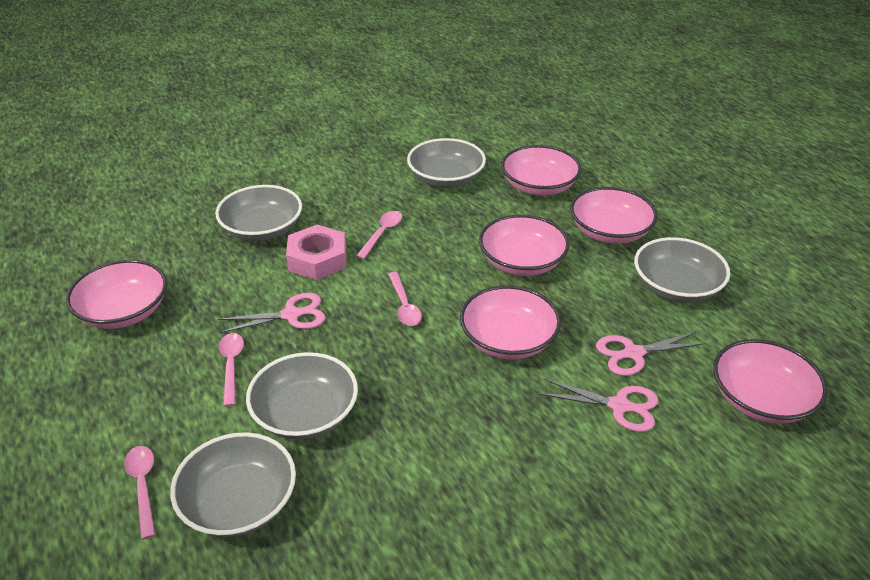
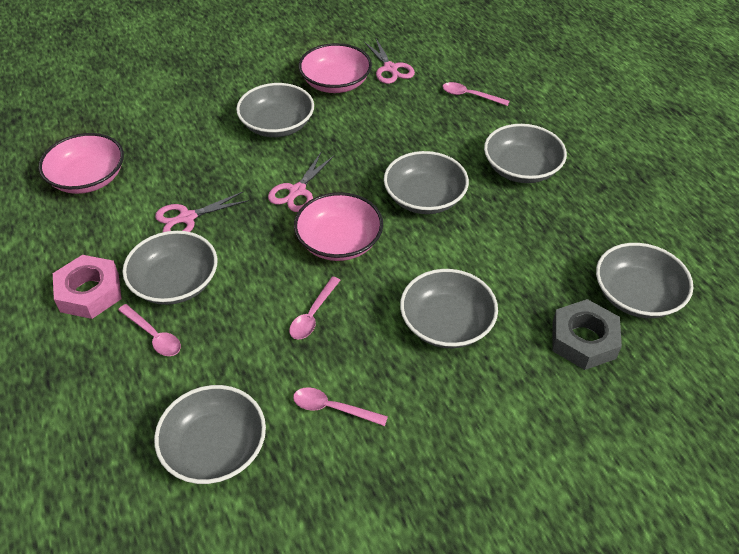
grey bowl: 5 -> 7
grey nut: 0 -> 1
pink bowl: 6 -> 3

